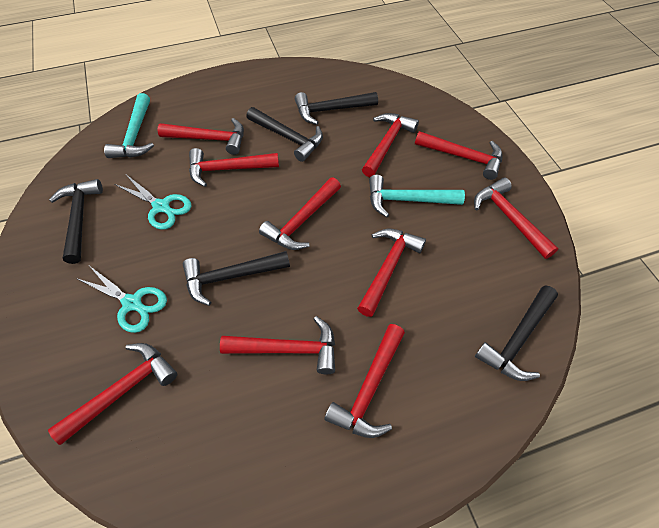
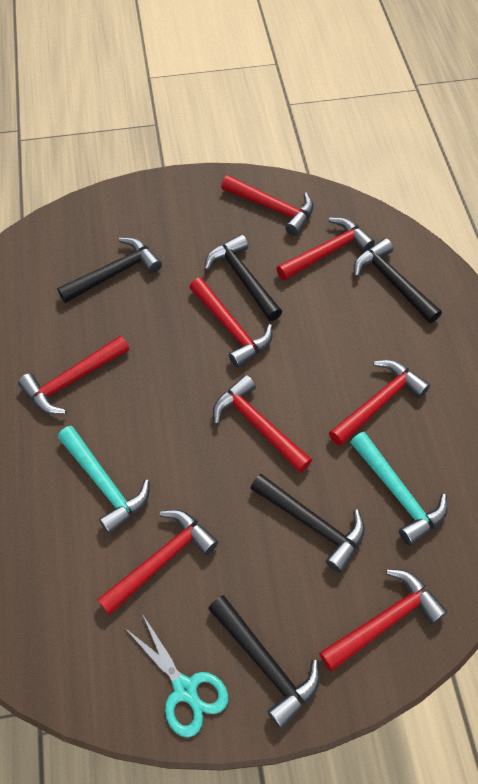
red hammer: 10 -> 8
turquoise scissors: 2 -> 1

